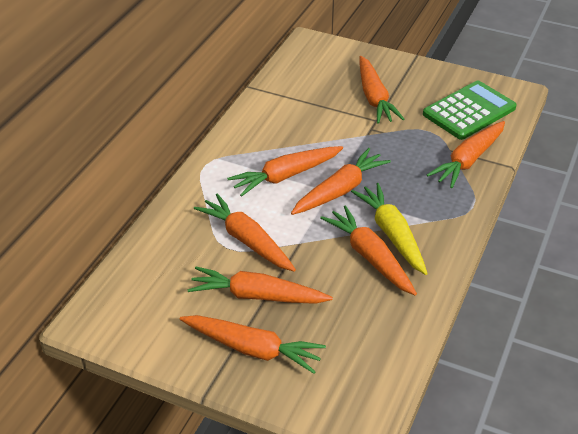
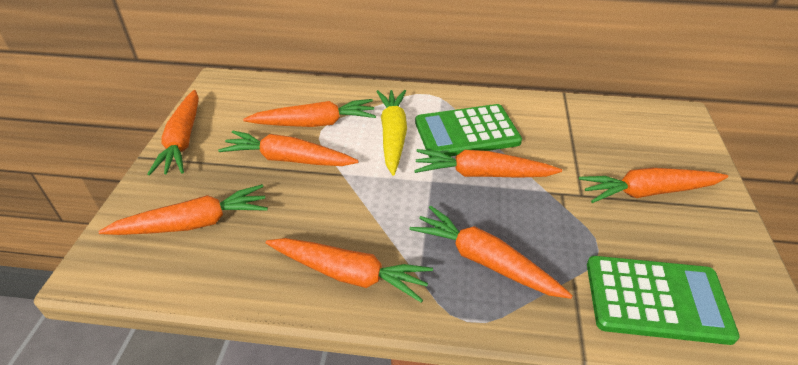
green calculator: 1 -> 2

